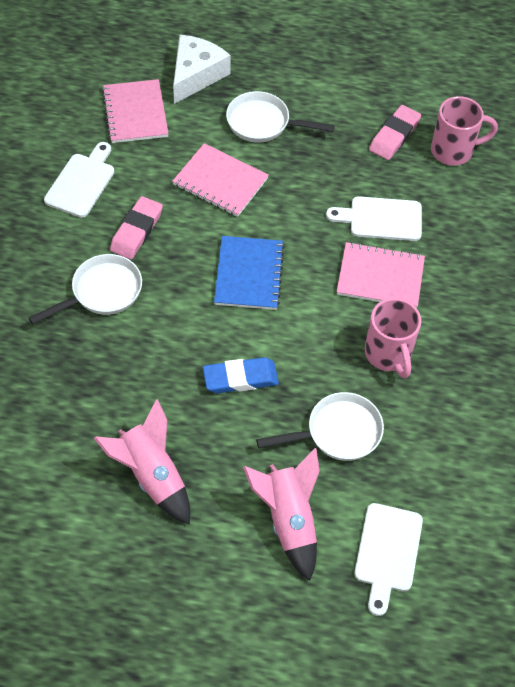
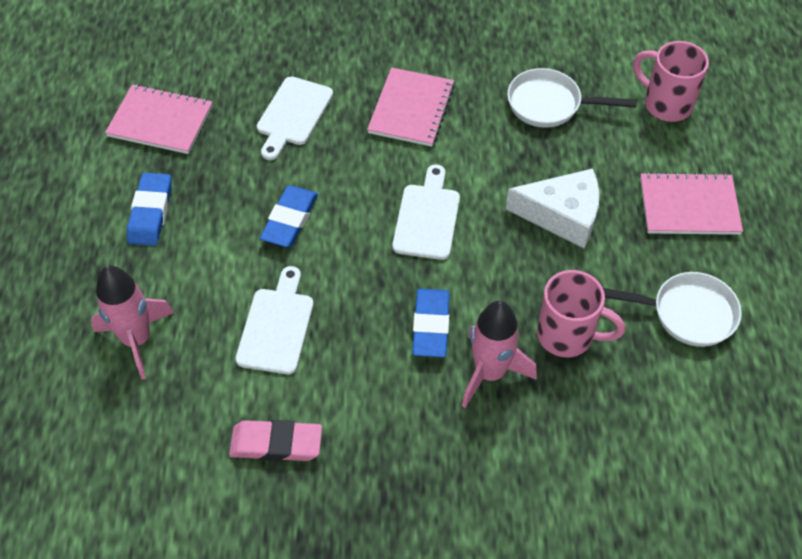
blue eraser: 1 -> 3
blue notebook: 1 -> 0
pink eraser: 2 -> 1
white pan: 3 -> 2

